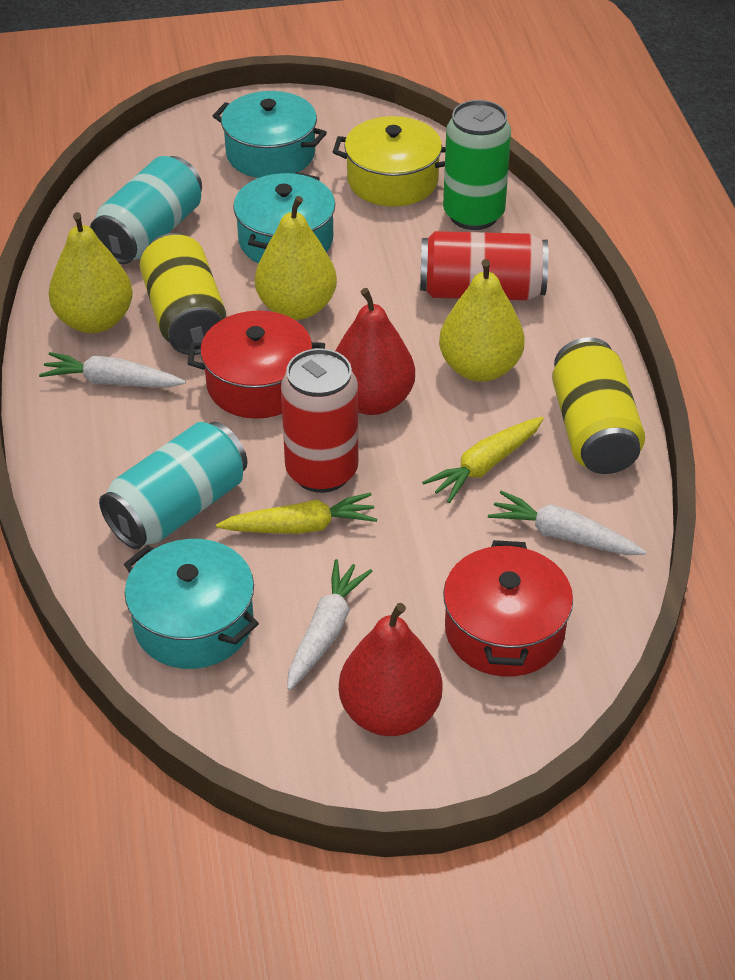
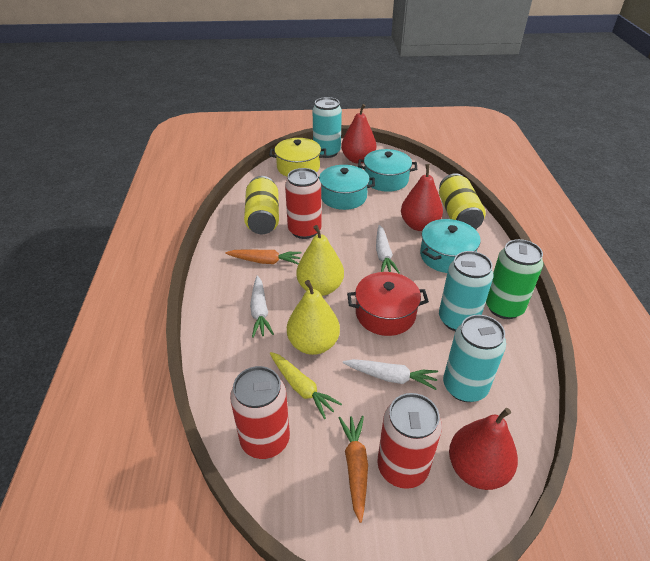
orange carrot: 0 -> 2
red can: 2 -> 3
red pear: 2 -> 3
red pot: 2 -> 1
turquoise can: 2 -> 3
yellow carrot: 2 -> 1
yellow pear: 3 -> 2

